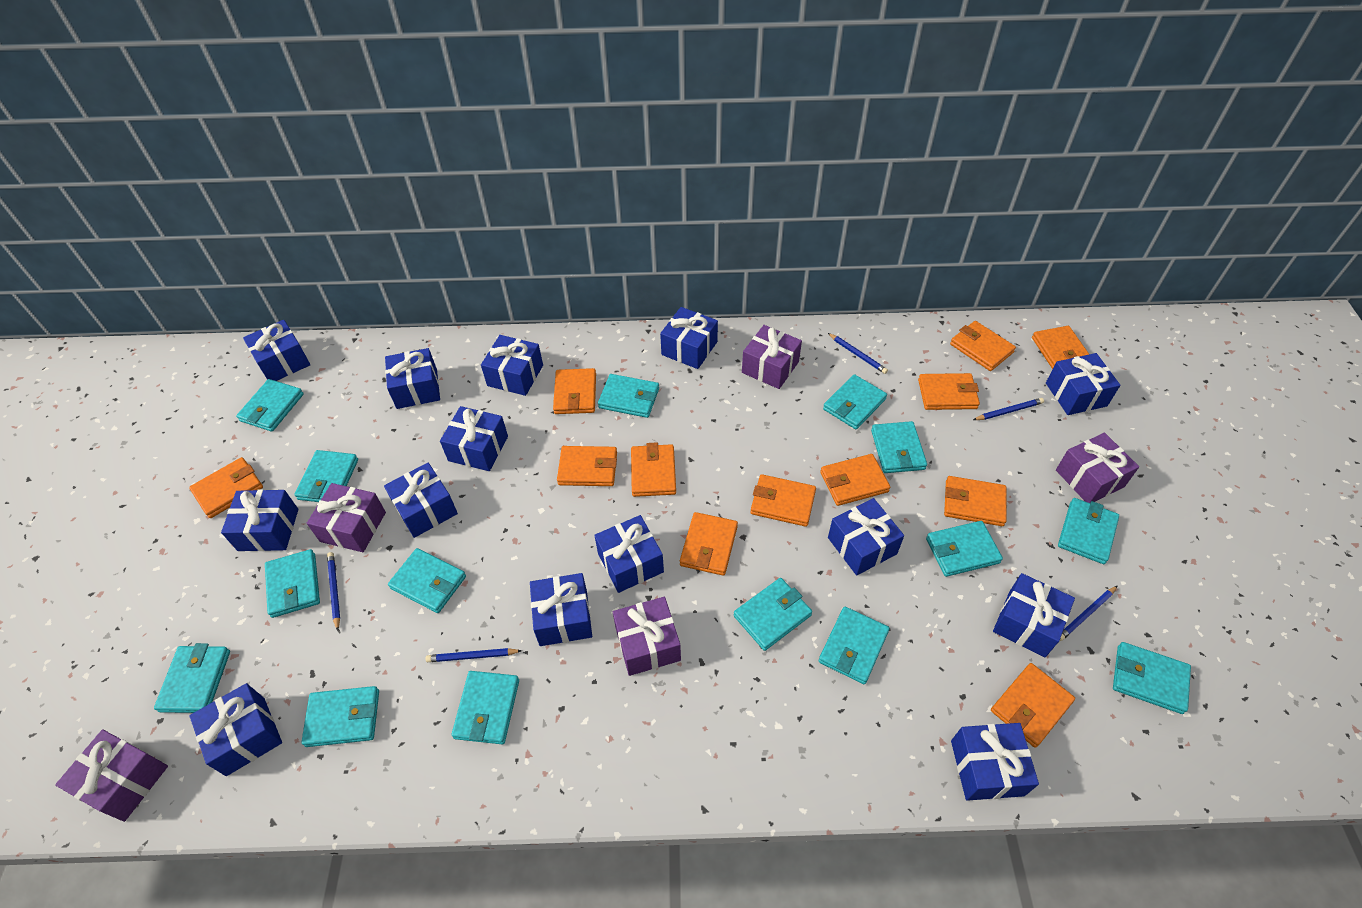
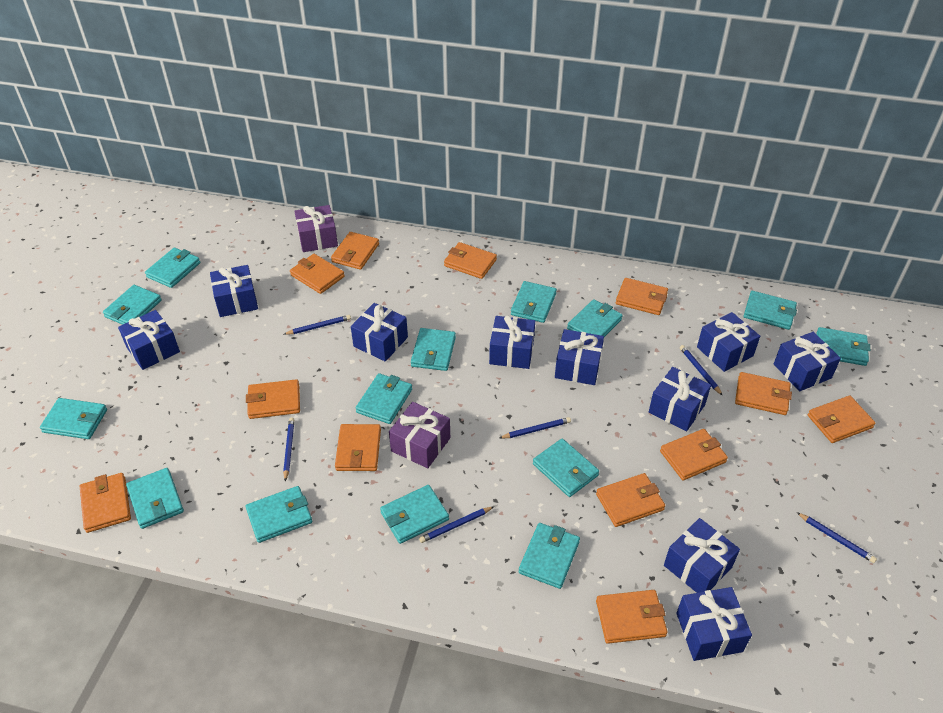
blue gift: 14 -> 10
blue pencil: 5 -> 6
purple gift: 5 -> 2
turquoise wallet: 15 -> 14

